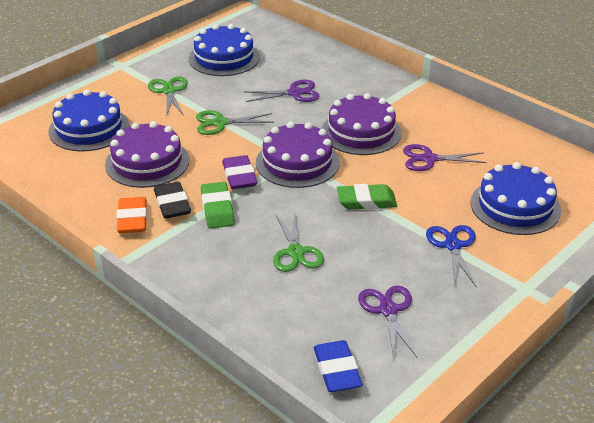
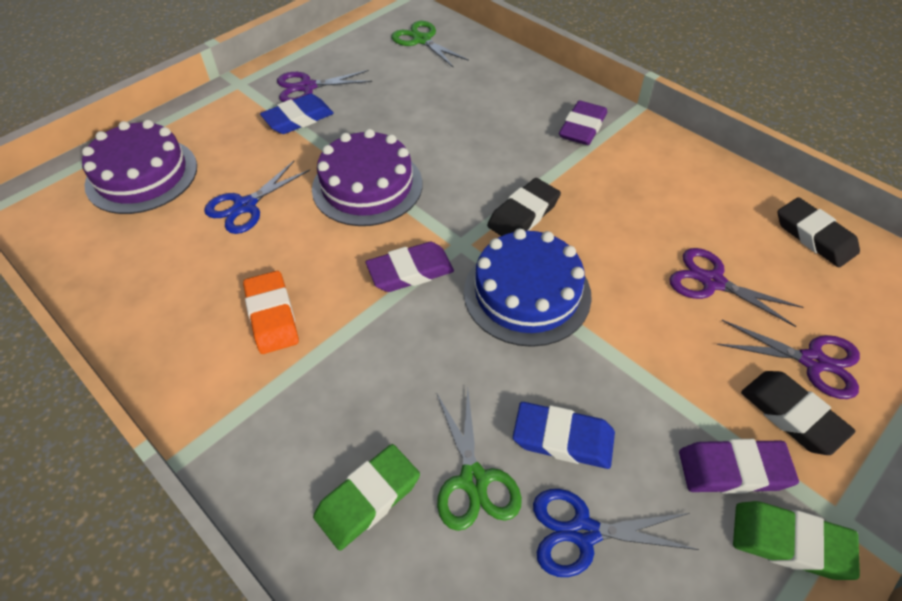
black eraser: 1 -> 3
blue cake: 3 -> 1
blue eraser: 1 -> 2
blue scissors: 1 -> 2
green scissors: 3 -> 2
purple cake: 3 -> 2
purple eraser: 1 -> 3

